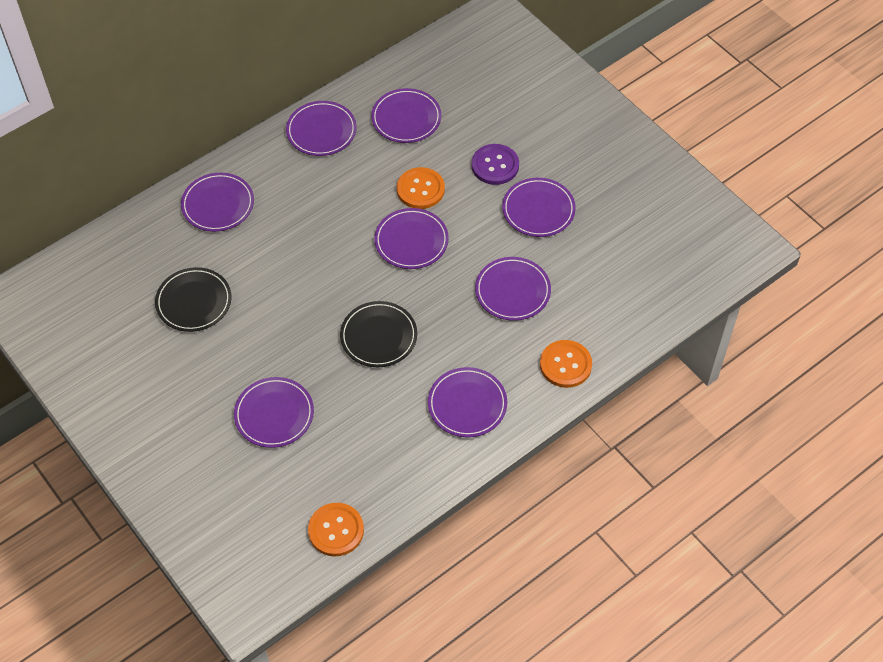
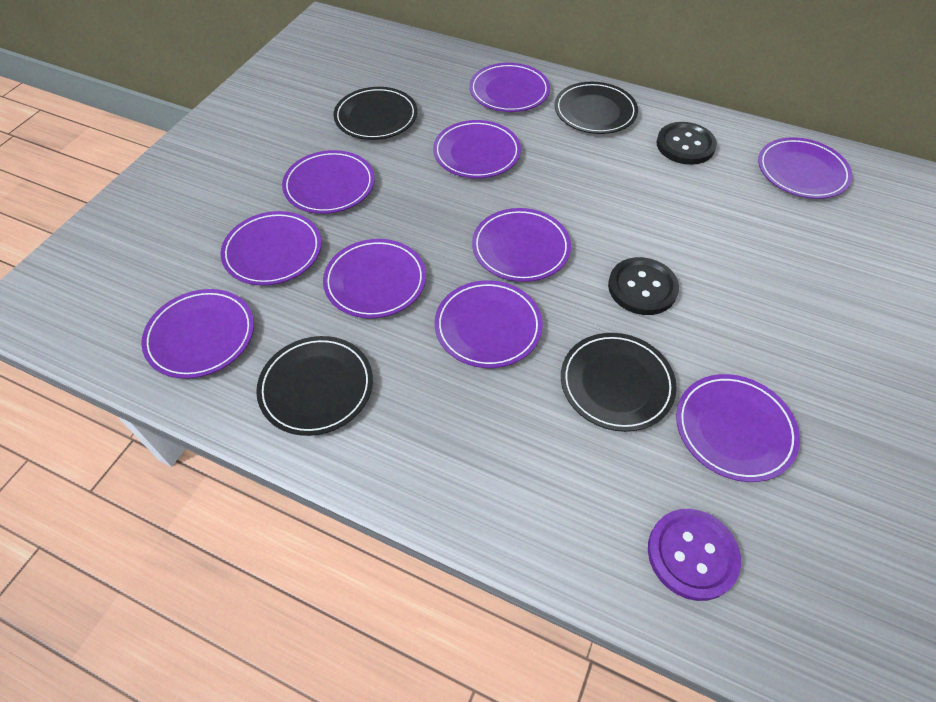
black button: 0 -> 2
black plate: 2 -> 4
orange button: 3 -> 0
purple plate: 8 -> 10

